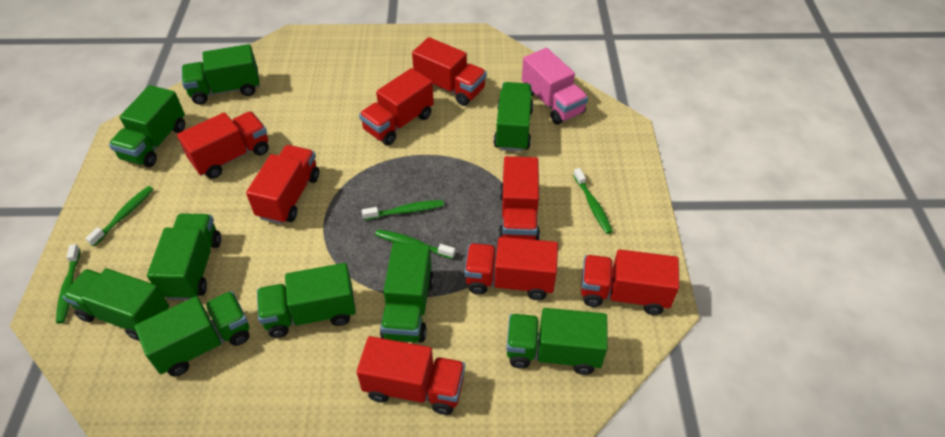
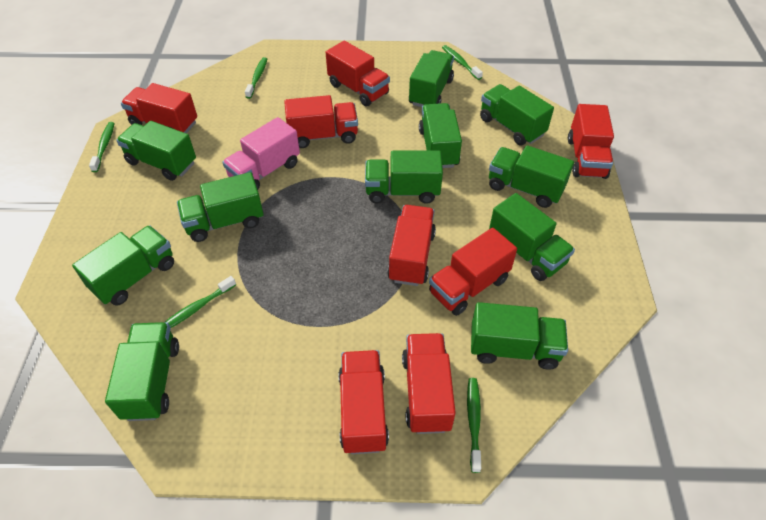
green truck: 9 -> 11

